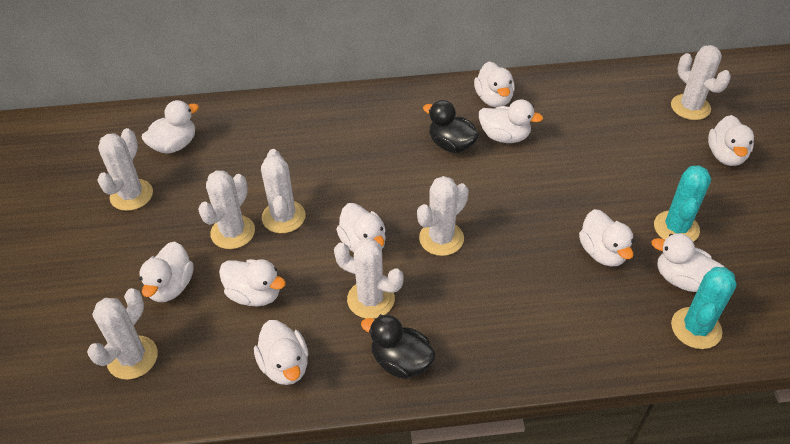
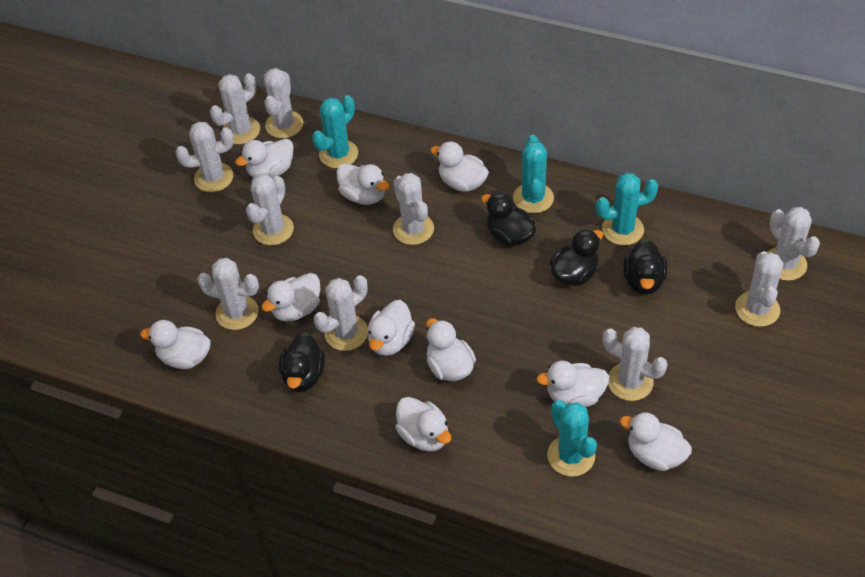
black duck: 2 -> 4
turquoise cactus: 2 -> 4
white cactus: 7 -> 10

